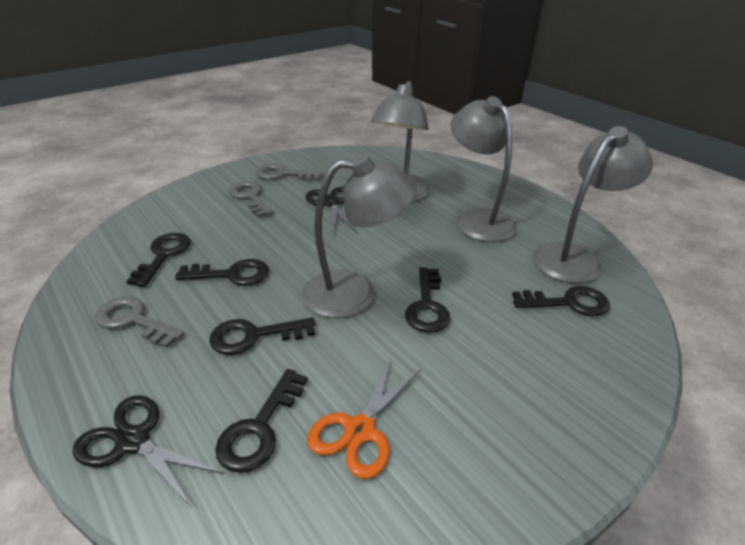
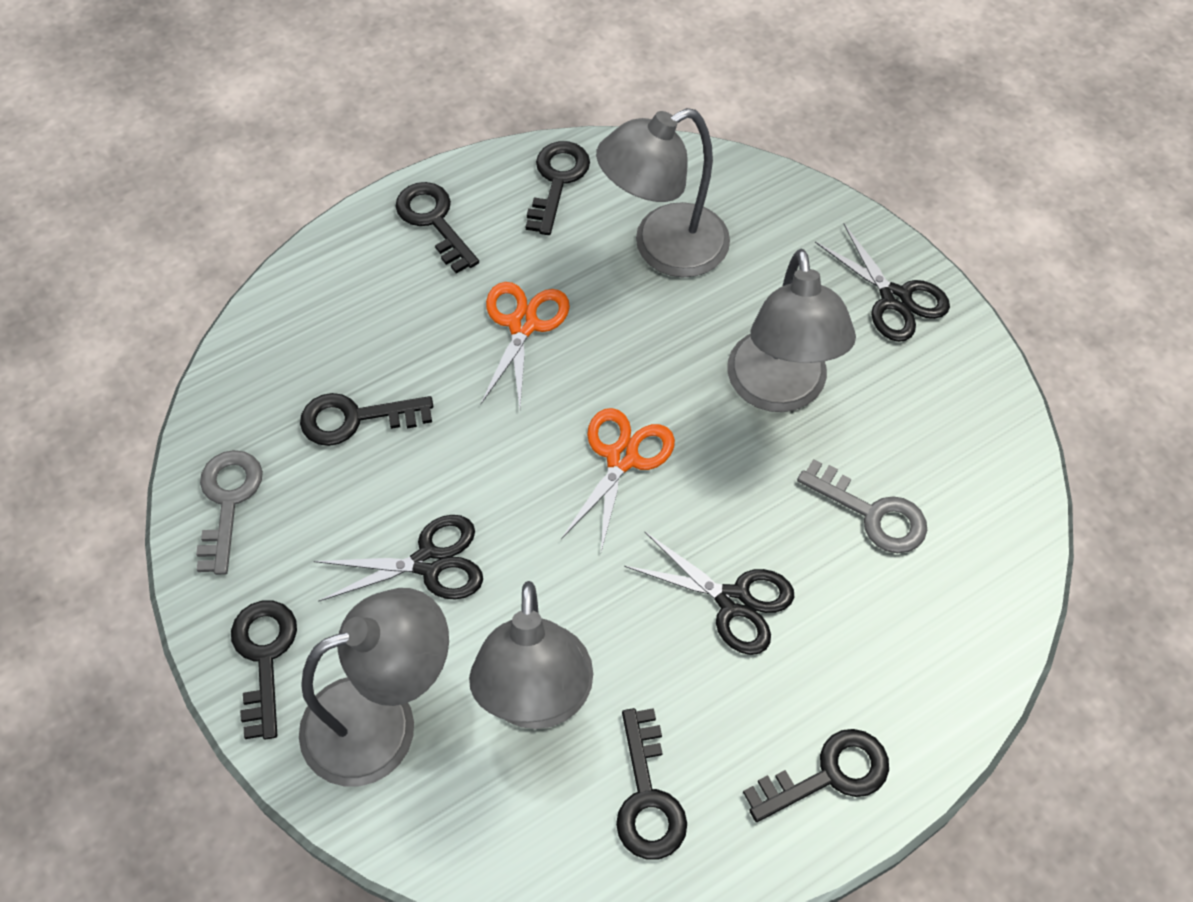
black scissors: 2 -> 3
grey key: 3 -> 2
orange scissors: 1 -> 2

